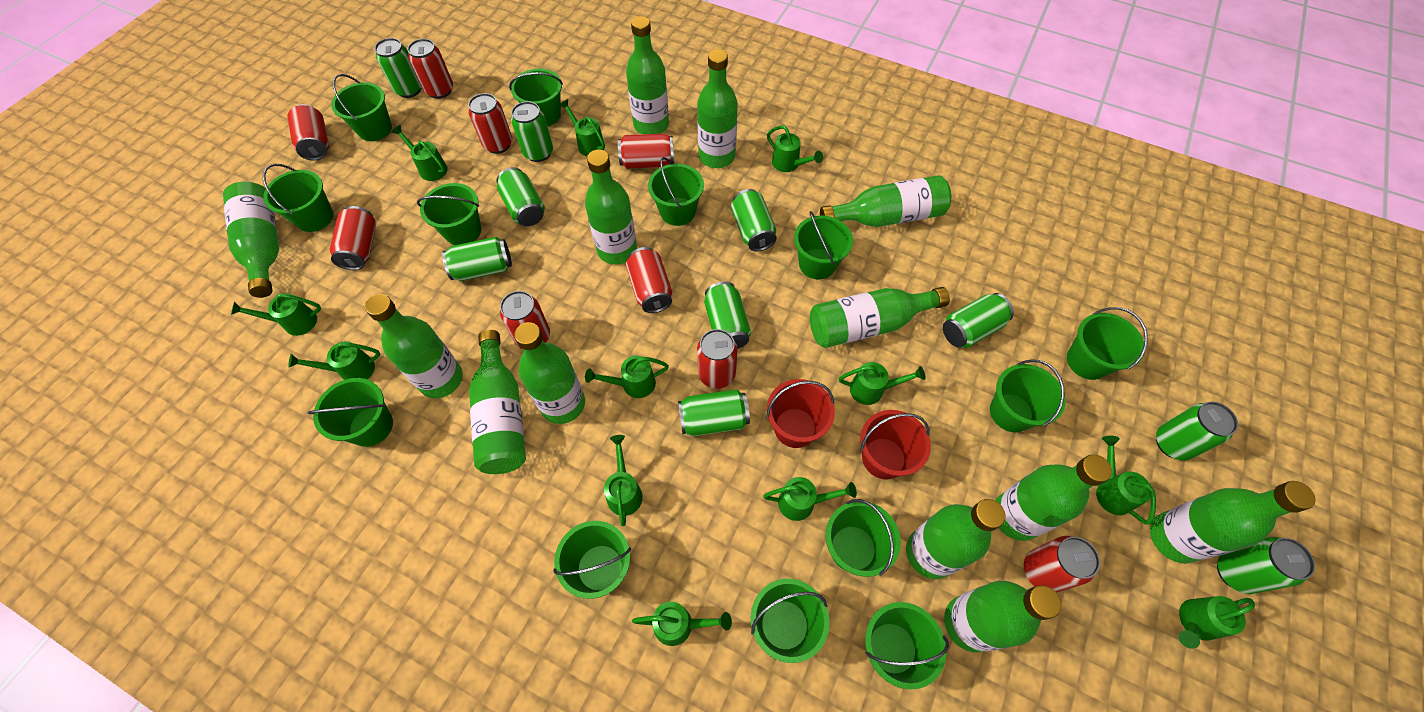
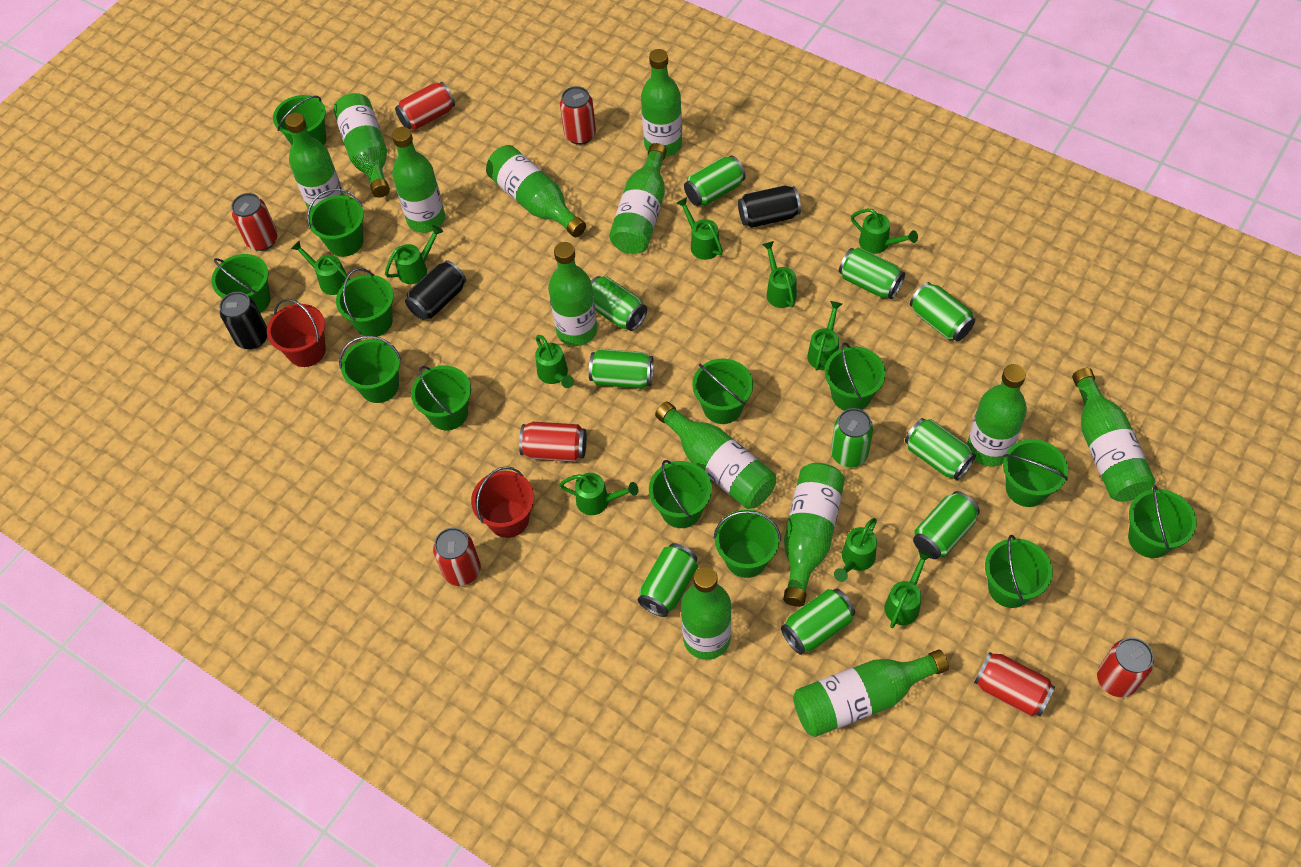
black can: 0 -> 3
green watering can: 12 -> 10
red can: 9 -> 7

